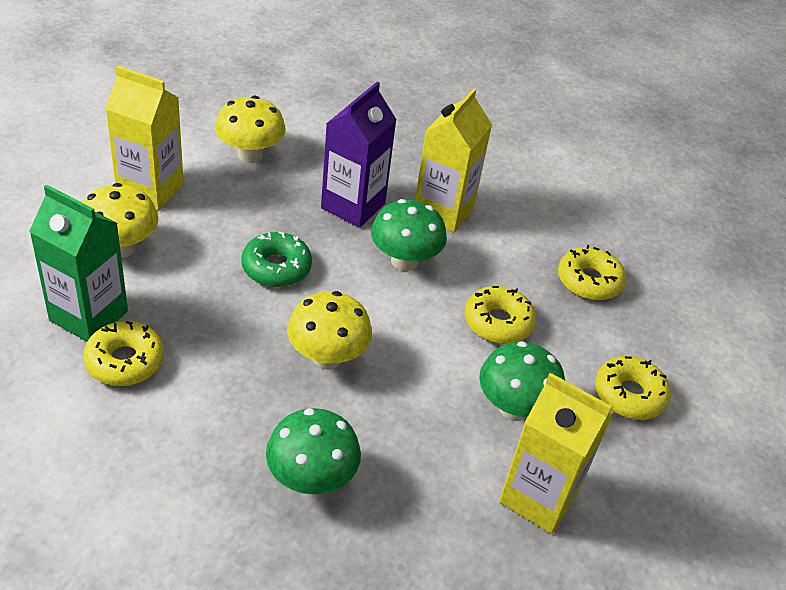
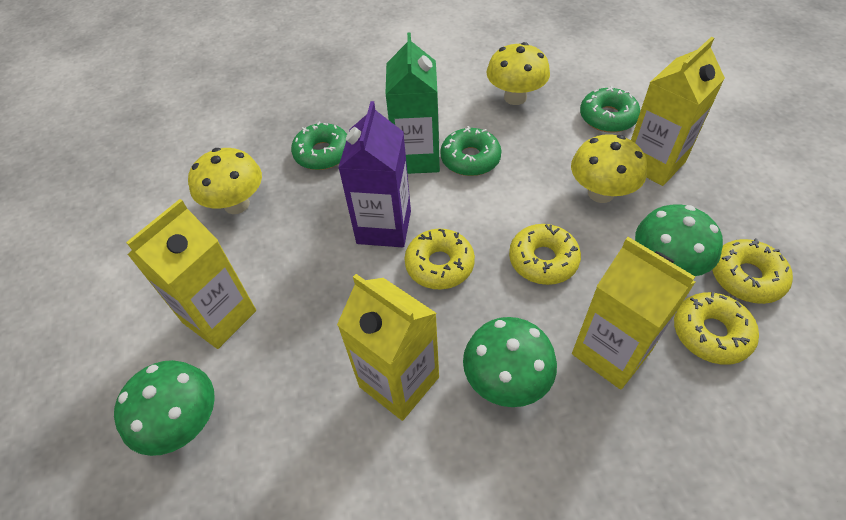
green donut: 1 -> 3
yellow carton: 3 -> 4

